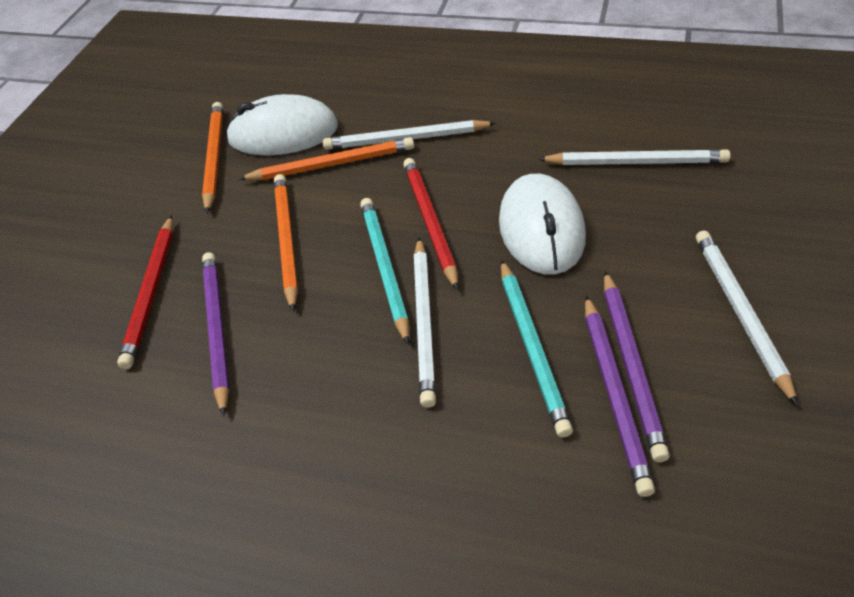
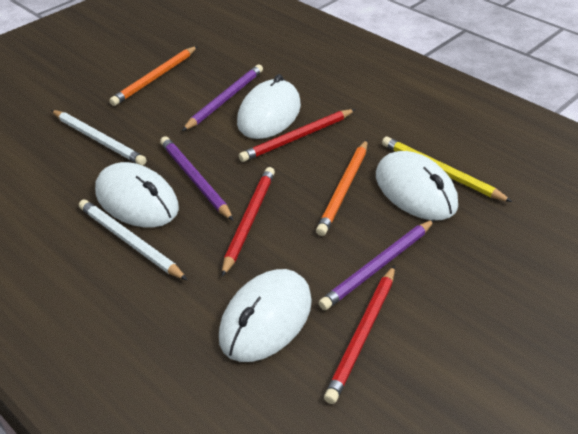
orange pencil: 3 -> 2
red pencil: 2 -> 3
turquoise pencil: 2 -> 0
white mouse: 2 -> 4
white pencil: 4 -> 2
yellow pencil: 0 -> 1

